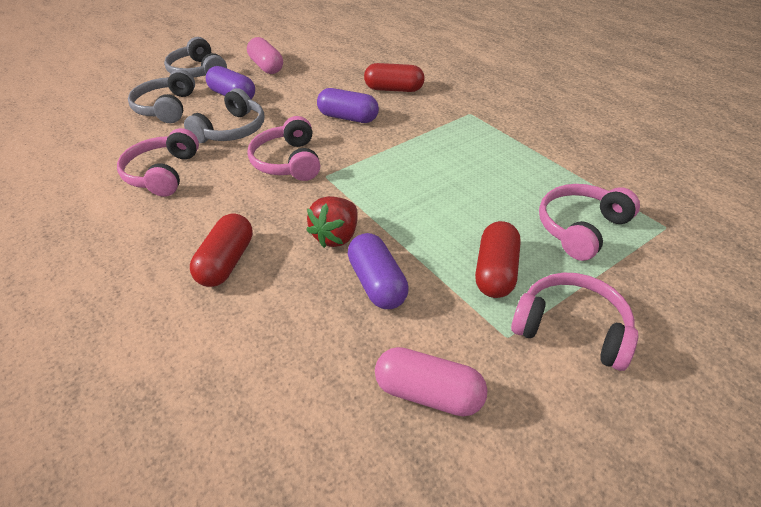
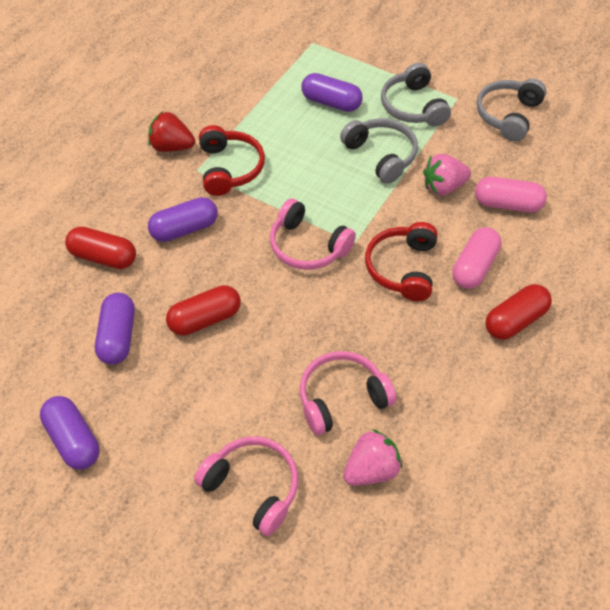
pink headphones: 4 -> 3
pink strawberry: 0 -> 2
purple capsule: 3 -> 4
red headphones: 0 -> 2

